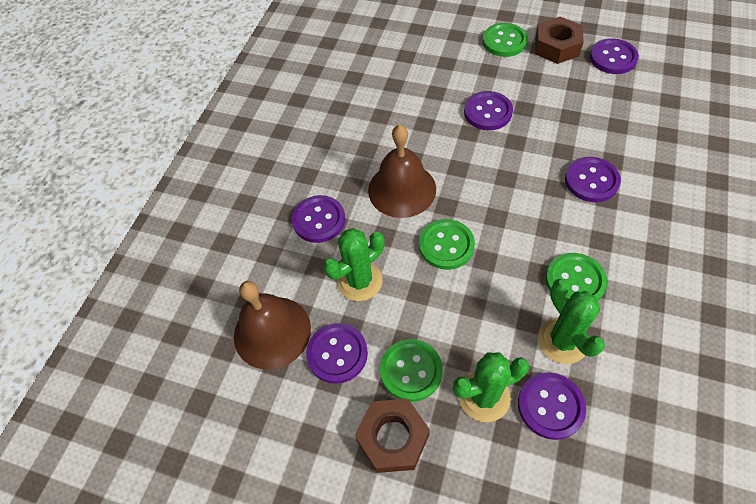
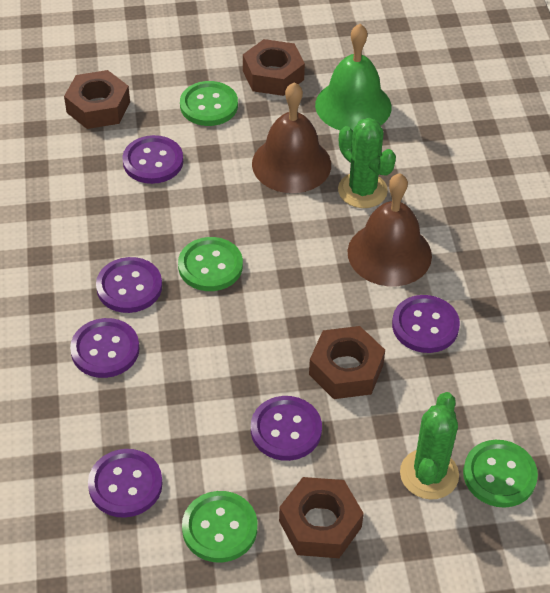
brown nut: 2 -> 4
green bell: 0 -> 1
green cactus: 3 -> 2

